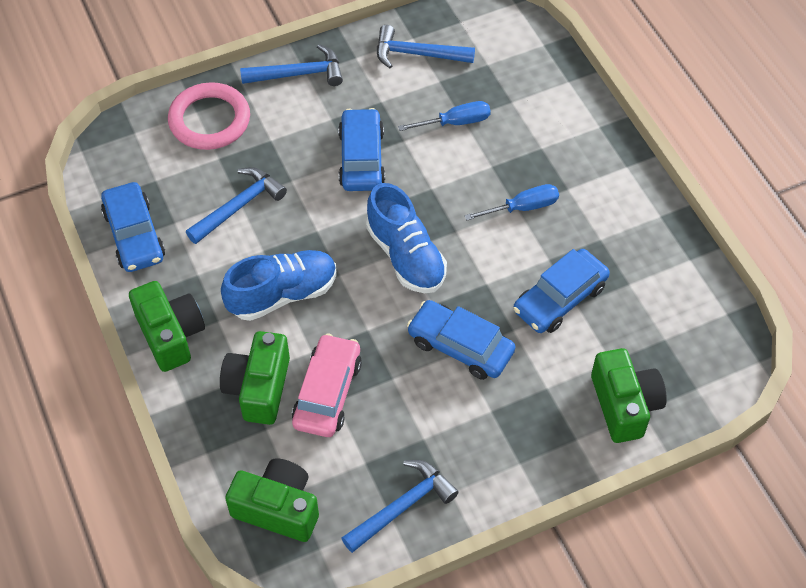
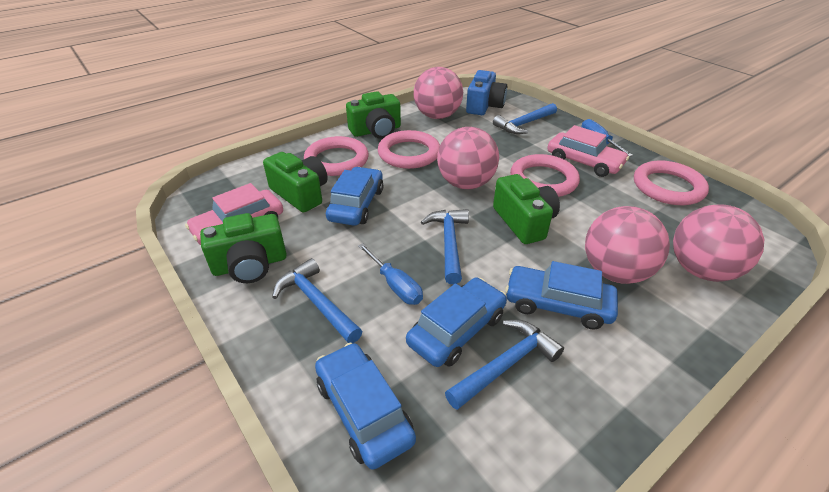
blue camera: 0 -> 1
blue shoe: 2 -> 0
pink ball: 0 -> 4
pink car: 1 -> 2
pink ring: 1 -> 4

